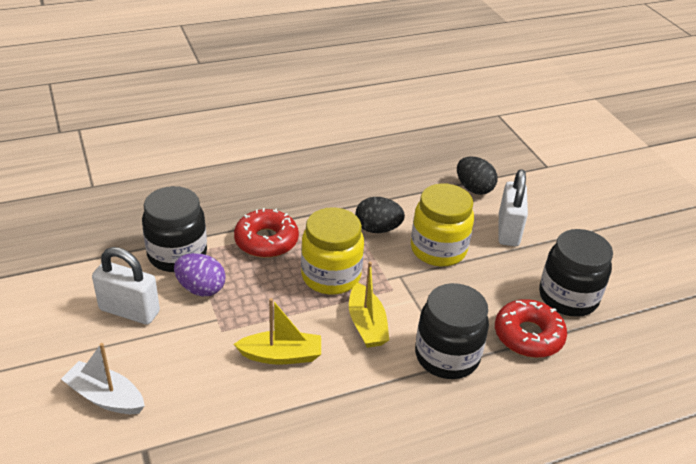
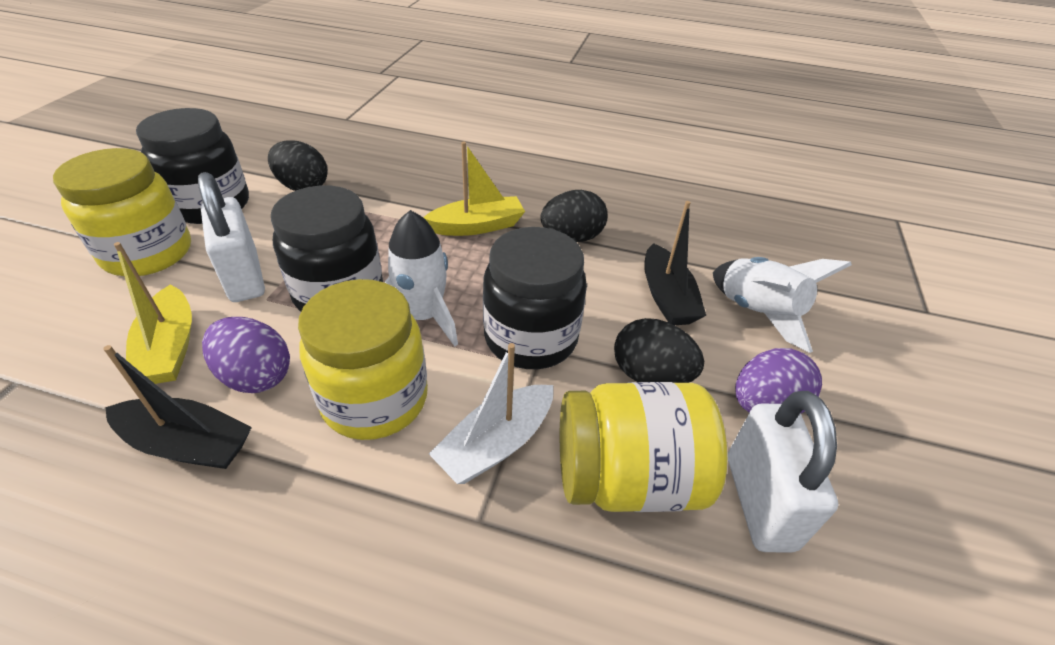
black boat: 0 -> 2
black egg: 2 -> 3
purple egg: 1 -> 2
red donut: 2 -> 0
white rocket: 0 -> 2
yellow jar: 2 -> 3

